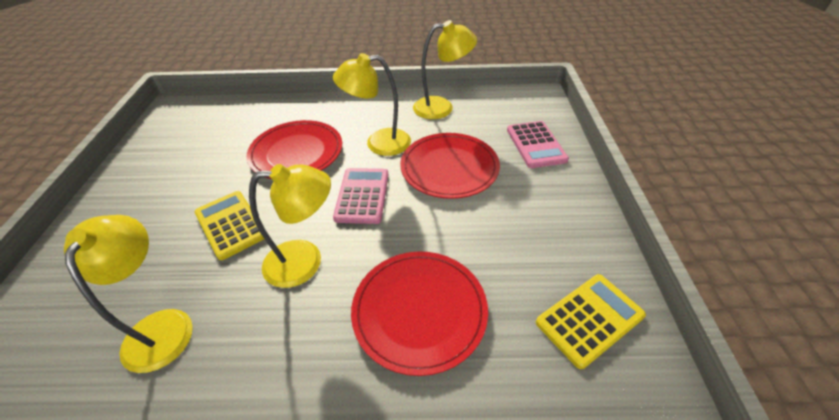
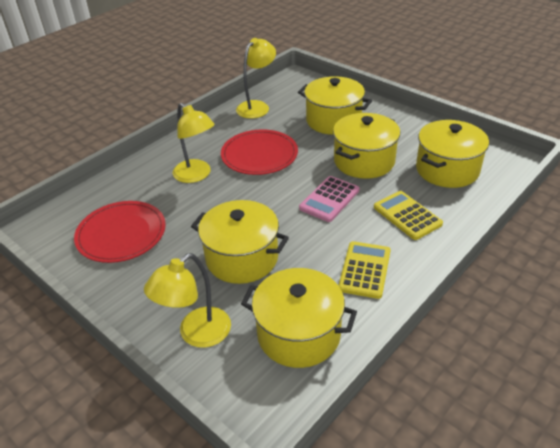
pink calculator: 2 -> 1
red plate: 3 -> 2
yellow lamp: 4 -> 3
yellow pot: 0 -> 5

